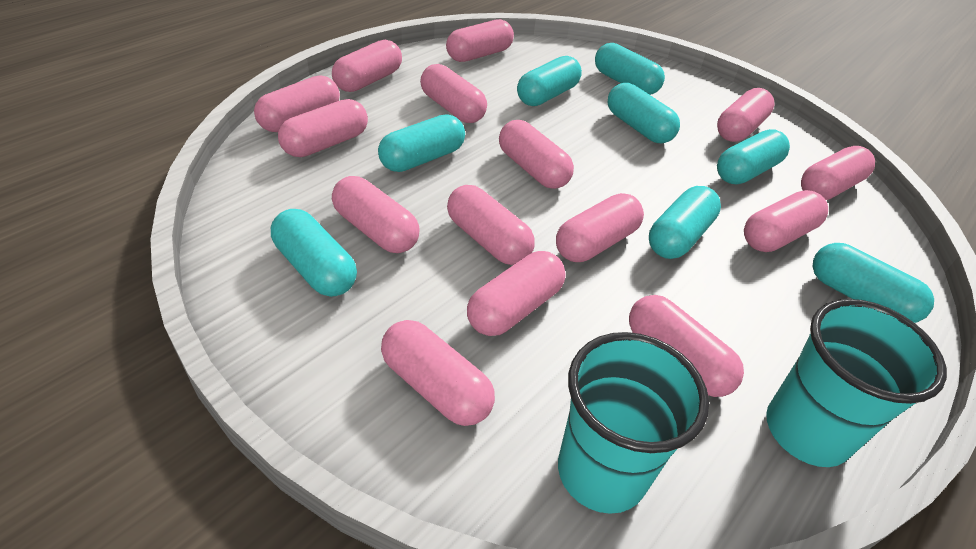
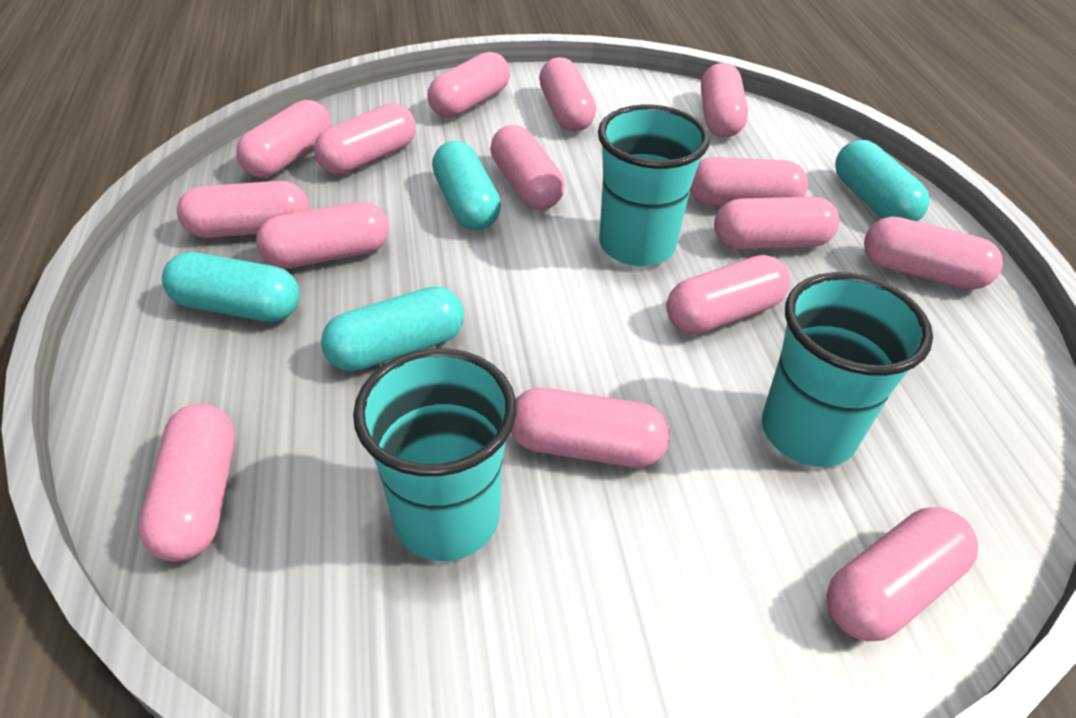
turquoise capsule: 8 -> 4
turquoise cup: 2 -> 3

